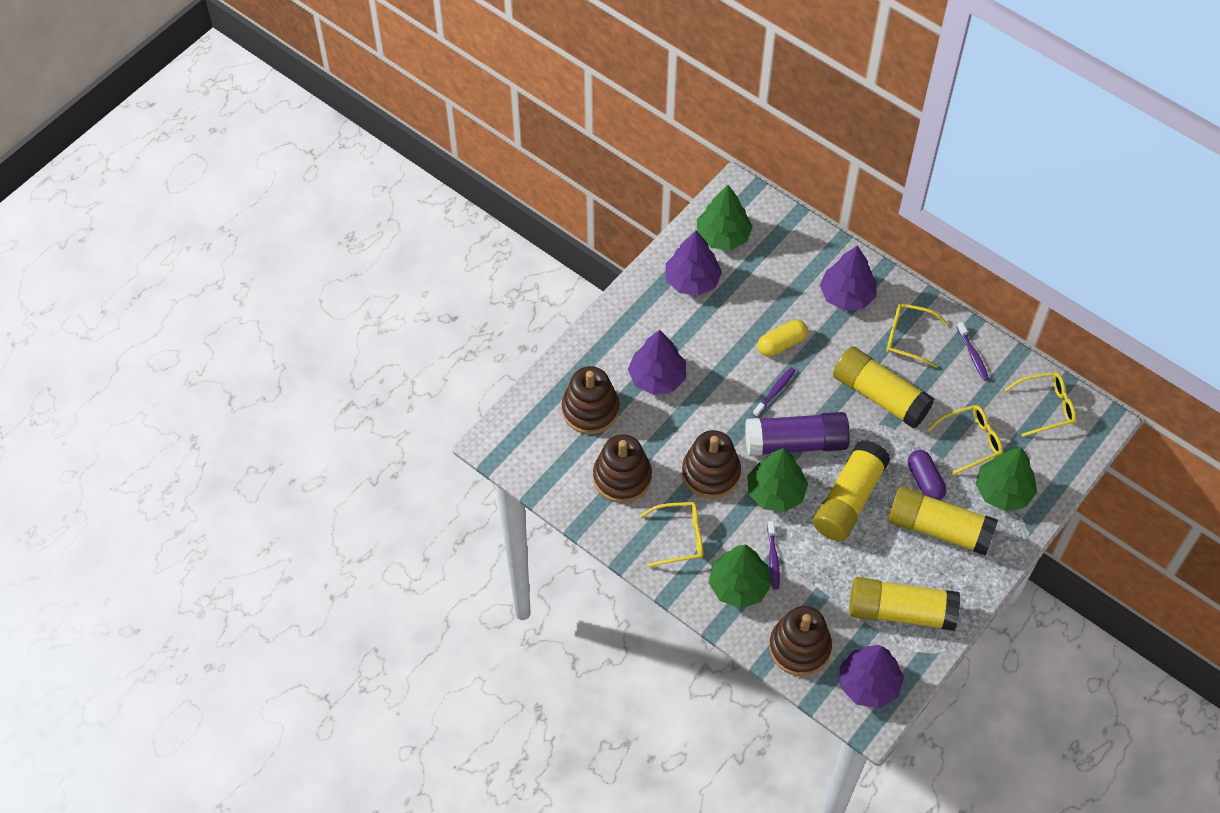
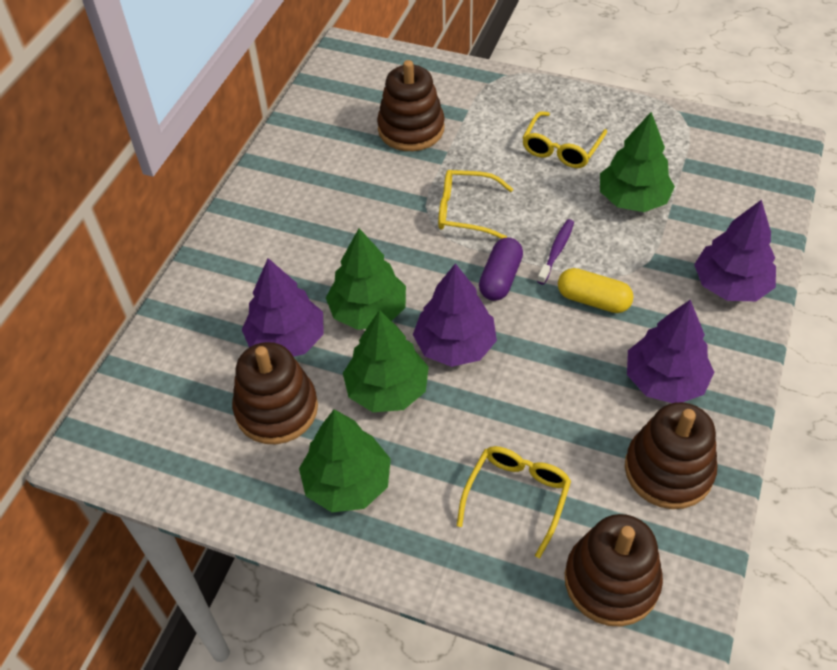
purple glue stick: 1 -> 0
purple toothbrush: 3 -> 1
yellow glasses: 4 -> 3
yellow glue stick: 4 -> 0

